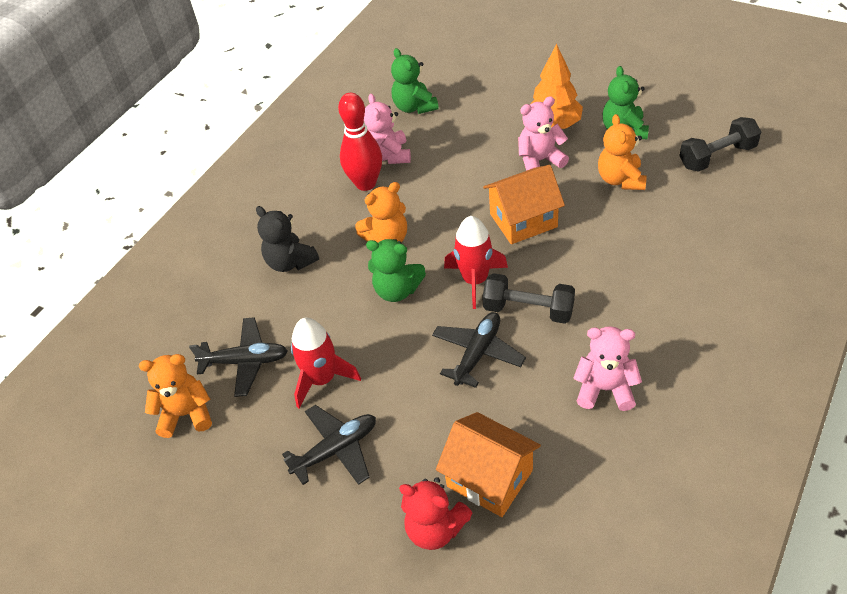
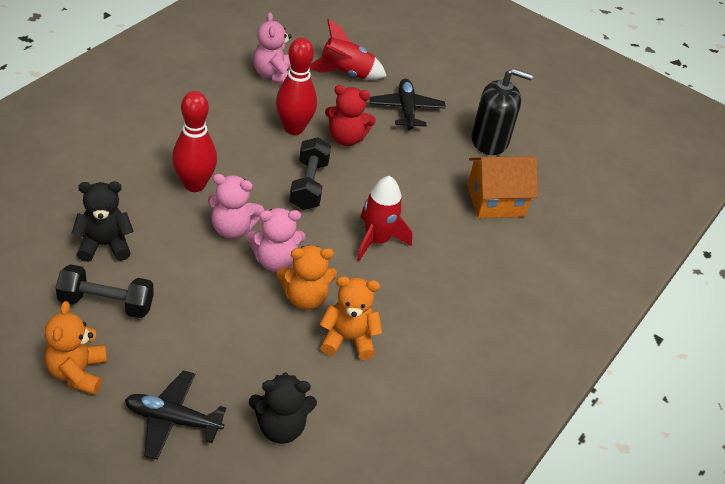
black plane: 3 -> 2
black soap dispenser: 0 -> 1
black teddy bear: 1 -> 2
green teddy bear: 3 -> 0
orange house: 2 -> 1
orange tree: 1 -> 0
red bowling pin: 1 -> 2

